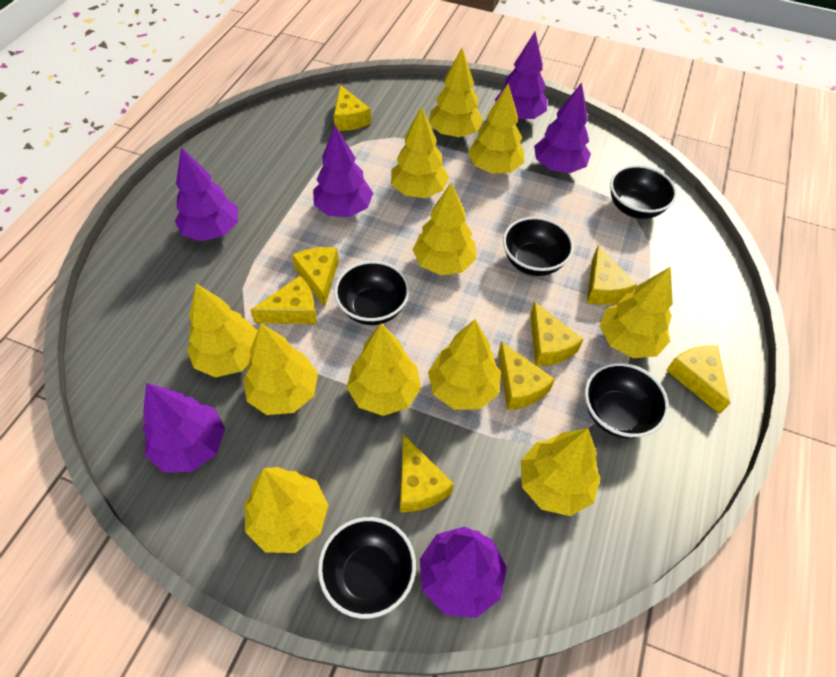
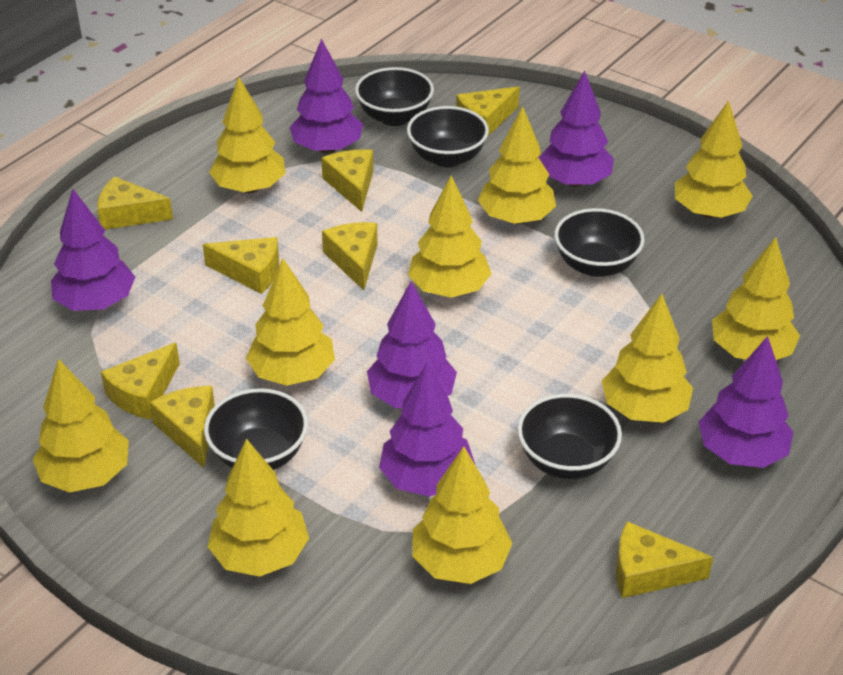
yellow tree: 11 -> 10

